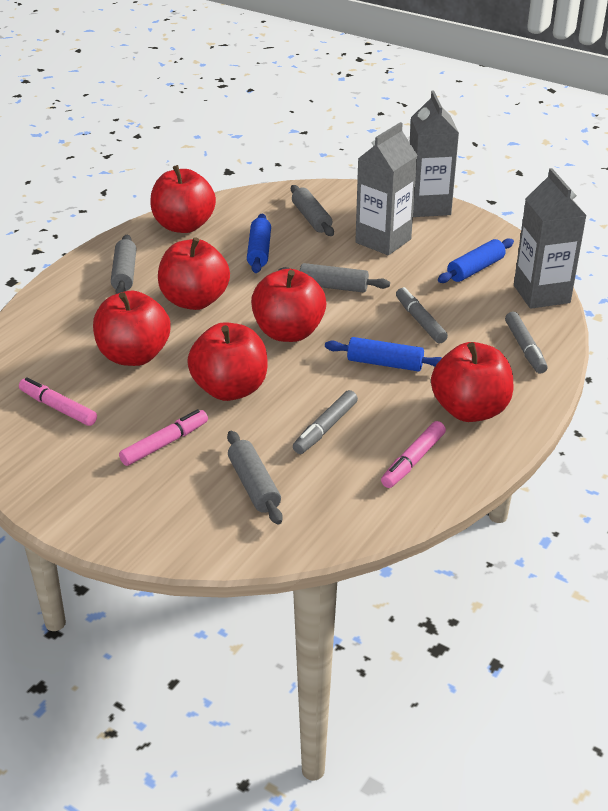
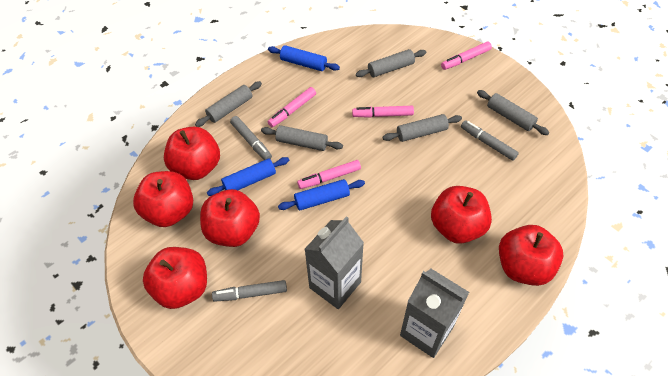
grey carton: 3 -> 2
grey rolling pin: 4 -> 5
pink marker: 3 -> 4

